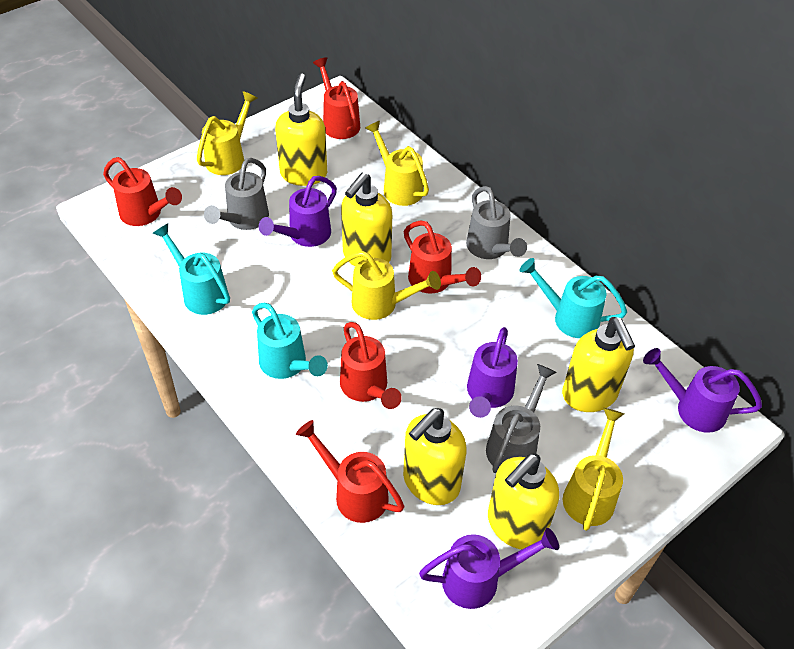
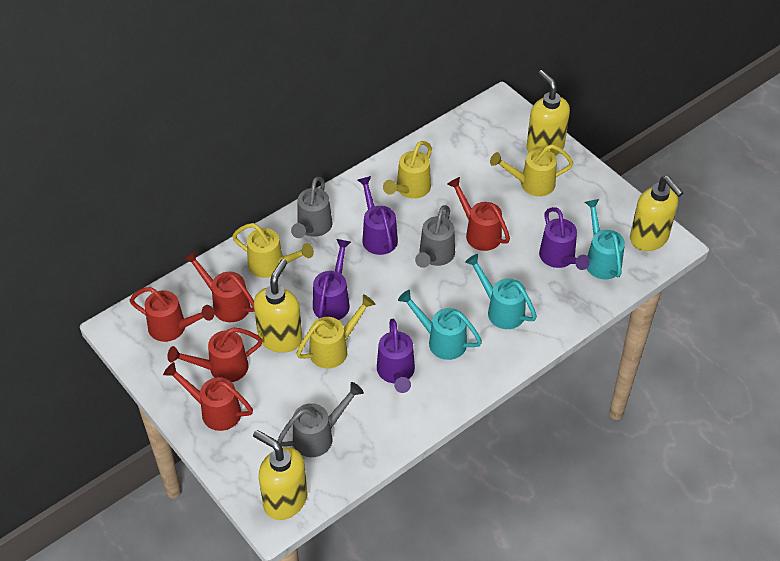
yellow soap dispenser: 5 -> 4

